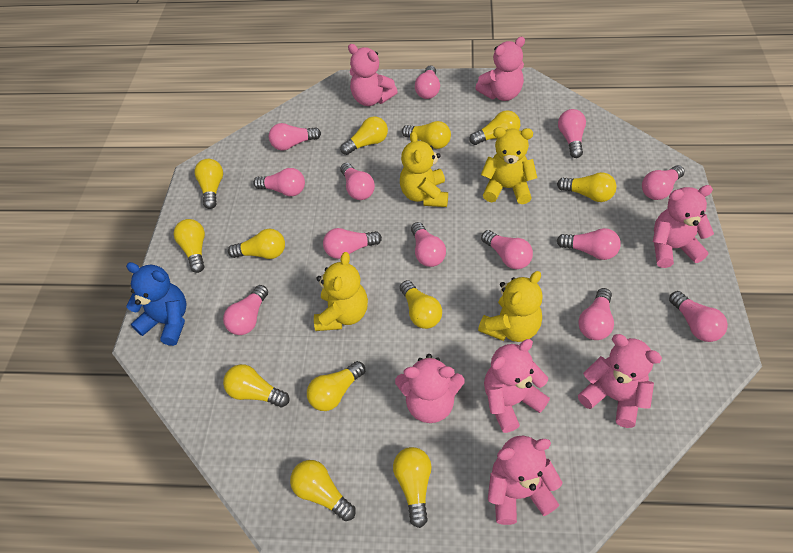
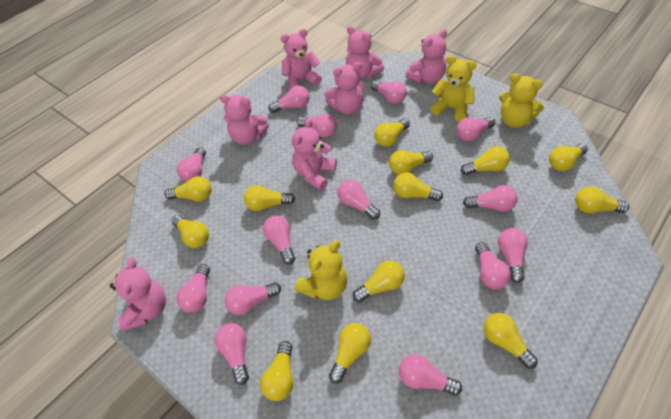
blue teddy bear: 1 -> 0
pink light bulb: 13 -> 14
yellow light bulb: 12 -> 13
yellow teddy bear: 4 -> 3

